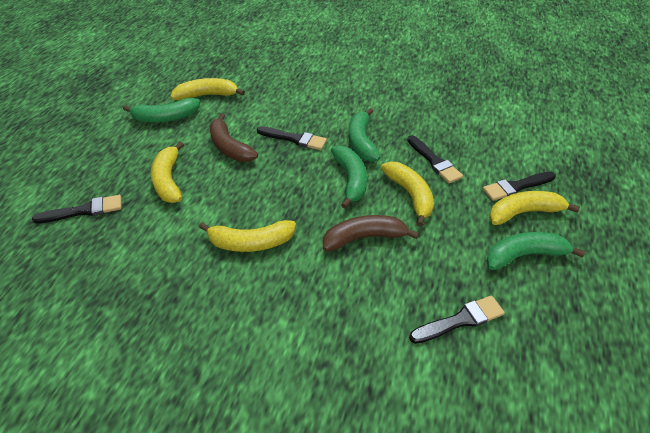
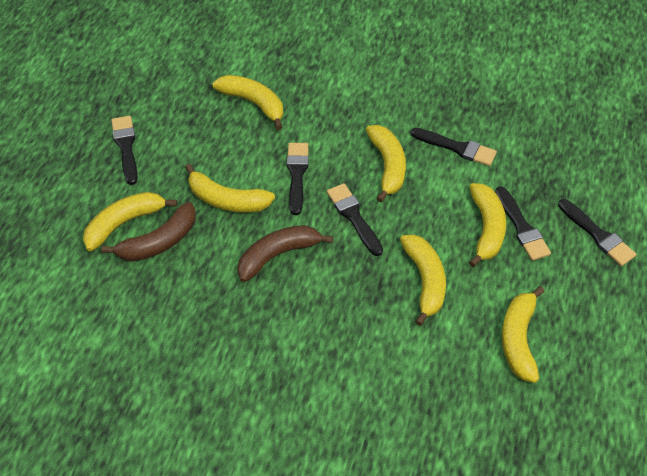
black brush: 5 -> 6
green banana: 4 -> 0
yellow banana: 5 -> 7

